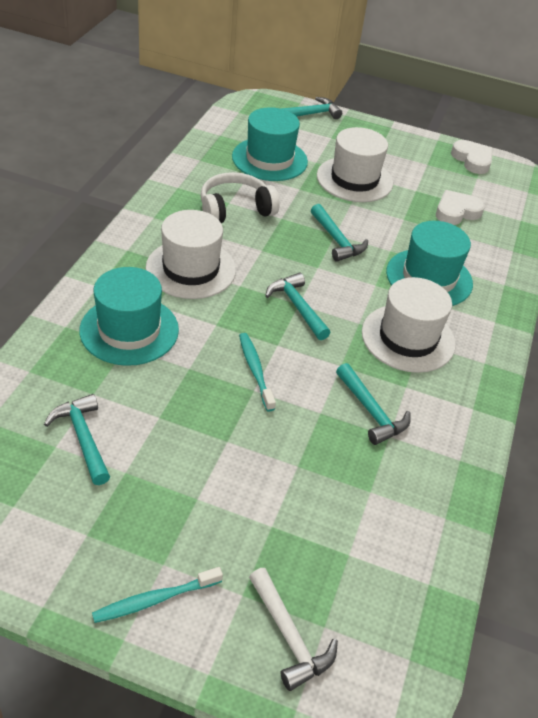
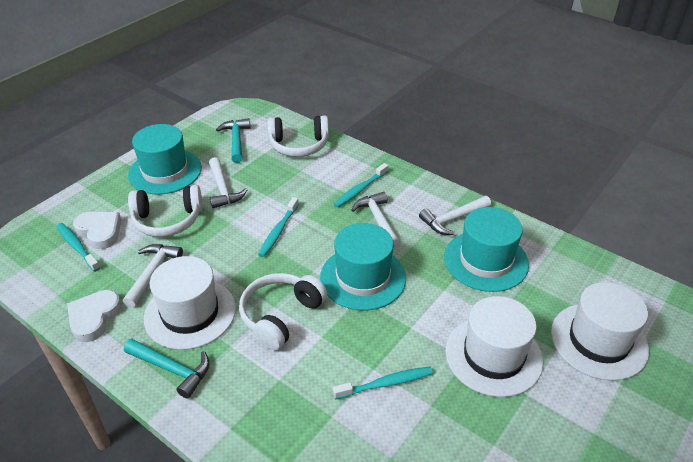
turquoise hammer: 5 -> 2
turquoise toothbrush: 2 -> 4
white hammer: 1 -> 4
white headphones: 1 -> 3

